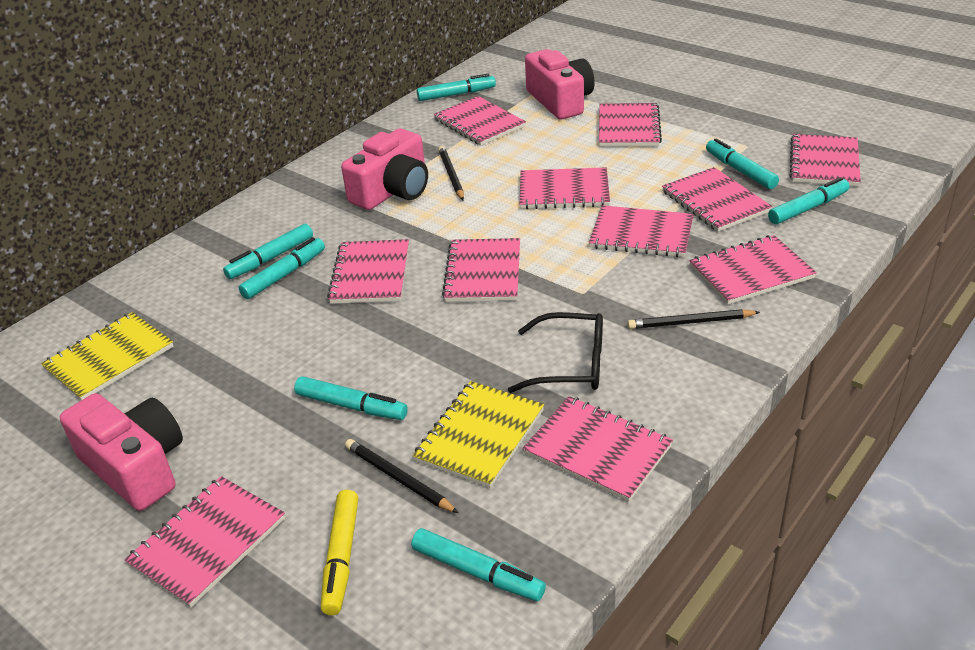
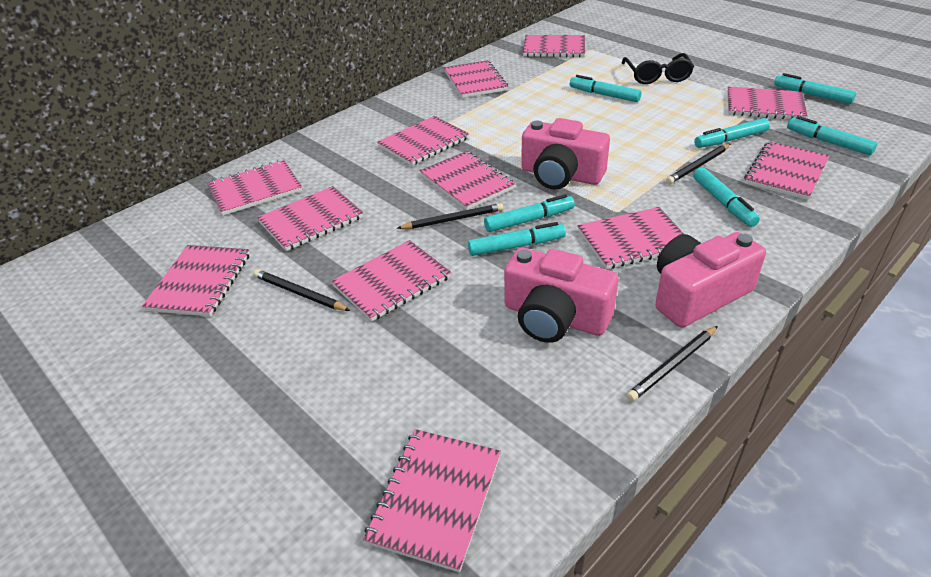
black pencil: 3 -> 4
pink notebook: 11 -> 12
yellow marker: 1 -> 0
yellow notebook: 2 -> 0

